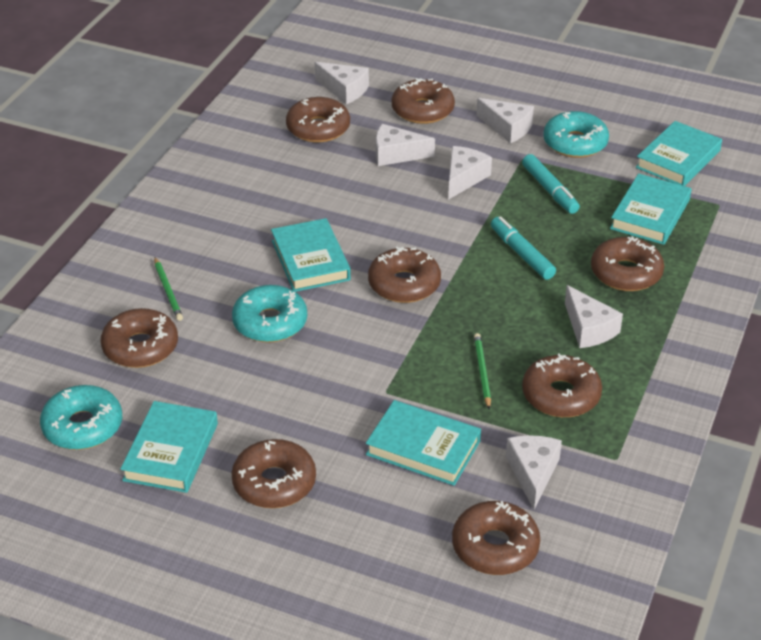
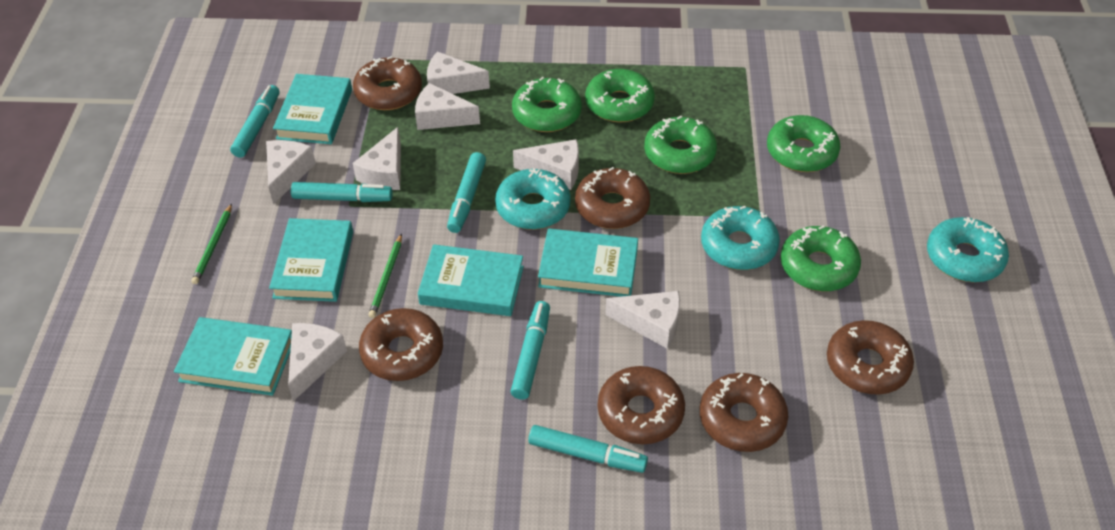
brown donut: 8 -> 6
green donut: 0 -> 5
turquoise marker: 2 -> 5
white cheese: 6 -> 7

